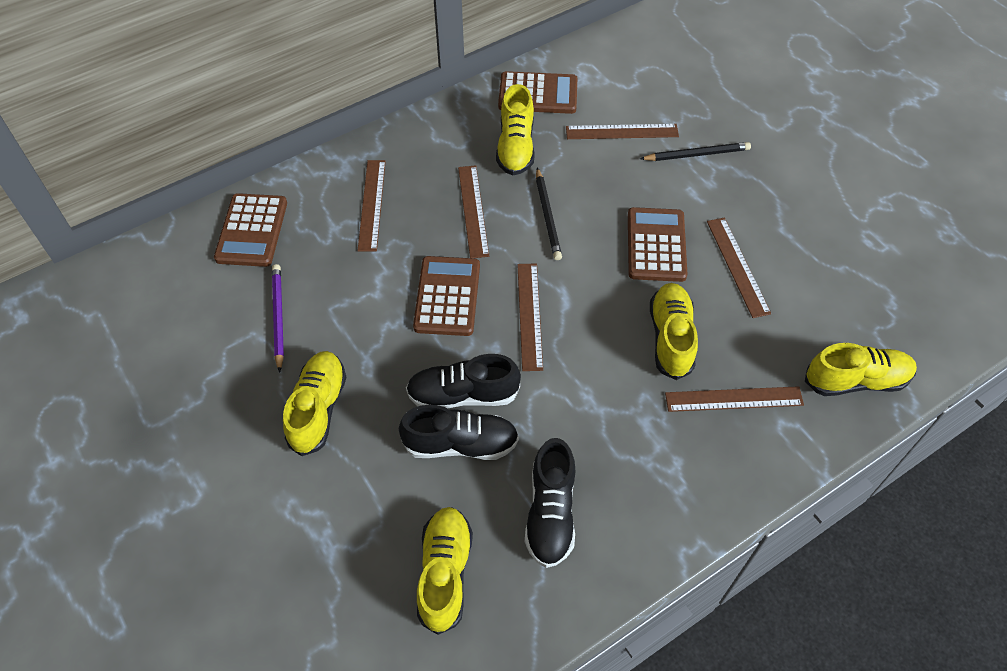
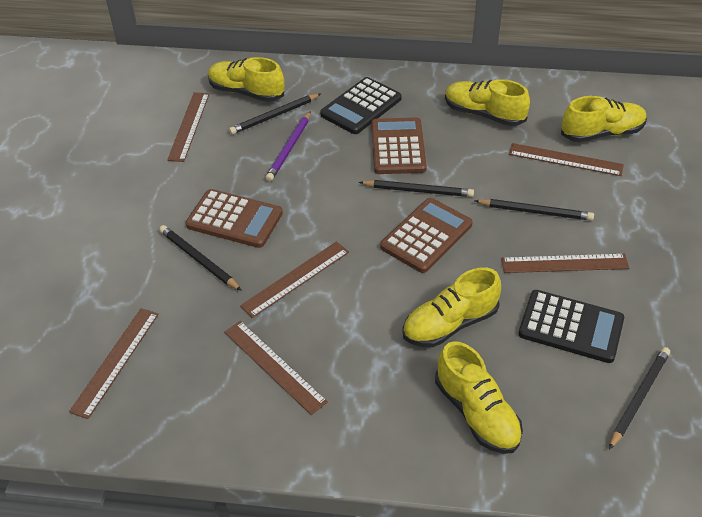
black calculator: 0 -> 2
black pencil: 2 -> 5
black shoe: 3 -> 0
brown calculator: 4 -> 3

